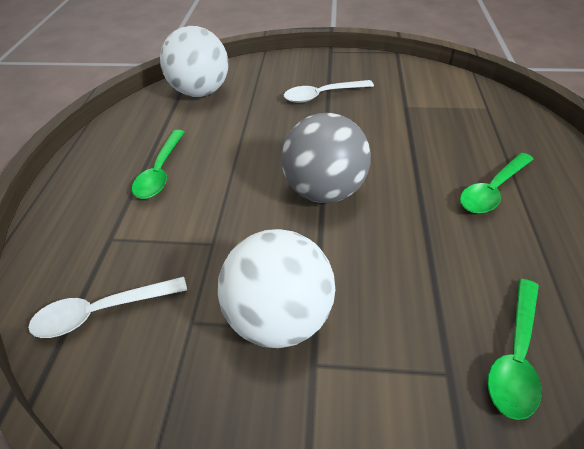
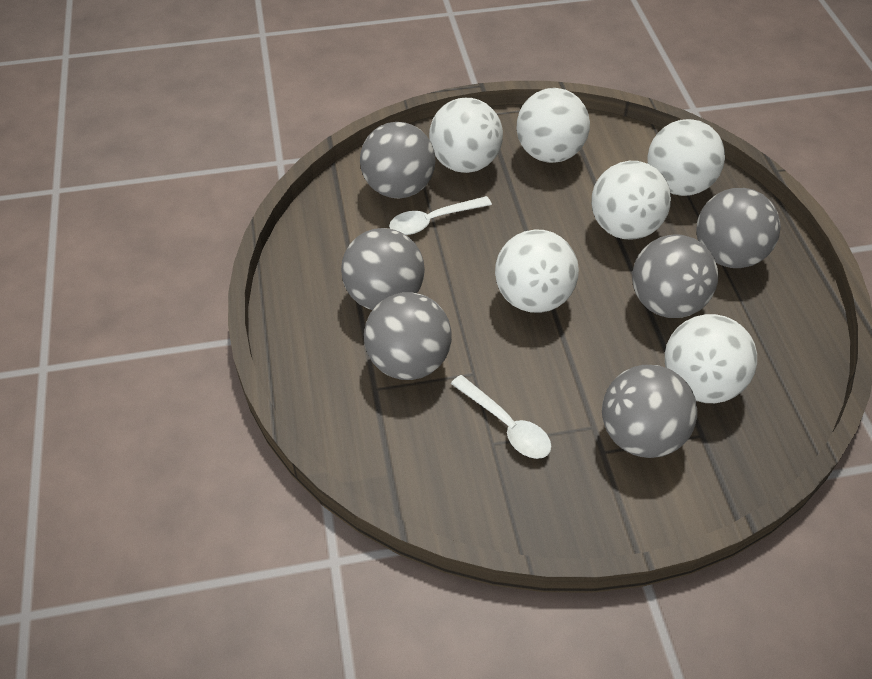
green spoon: 3 -> 0
grey ball: 1 -> 6
white ball: 2 -> 6

